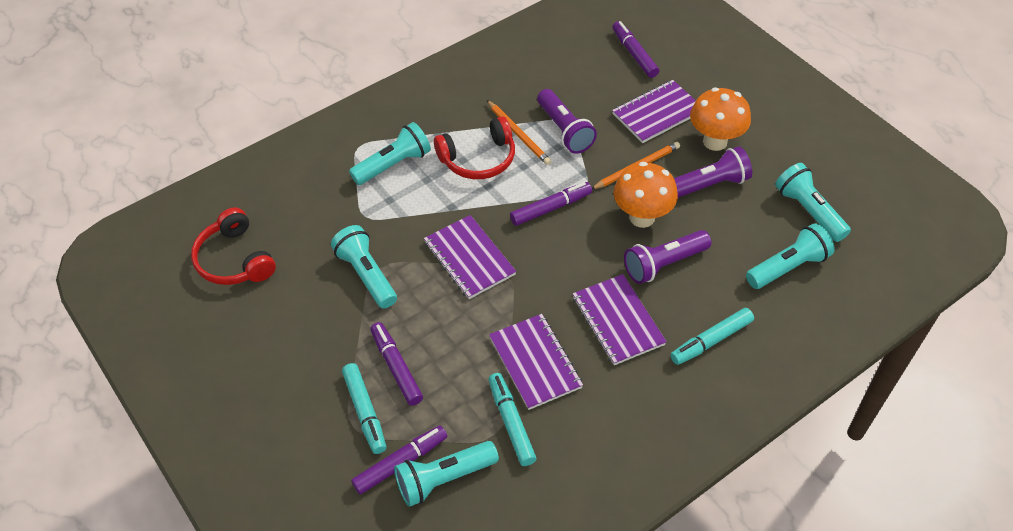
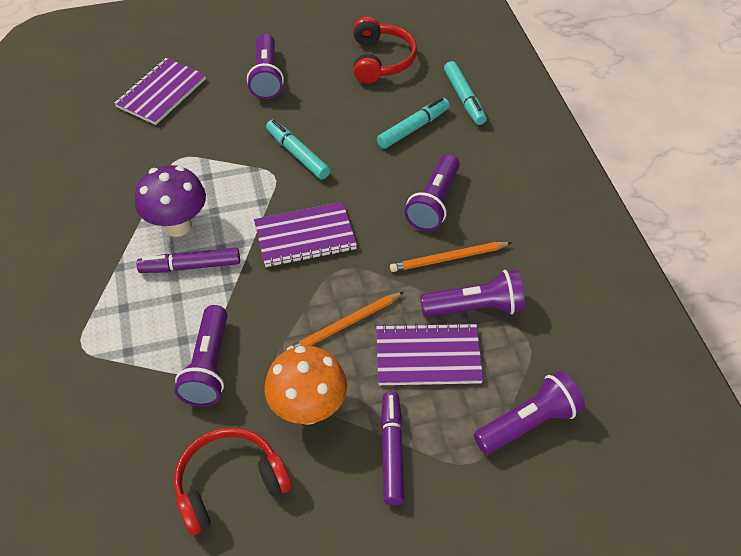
orange mushroom: 2 -> 1
purple flashlight: 3 -> 5
purple marker: 4 -> 2
purple mushroom: 0 -> 1
purple notebook: 4 -> 3
turquoise flashlight: 5 -> 0

